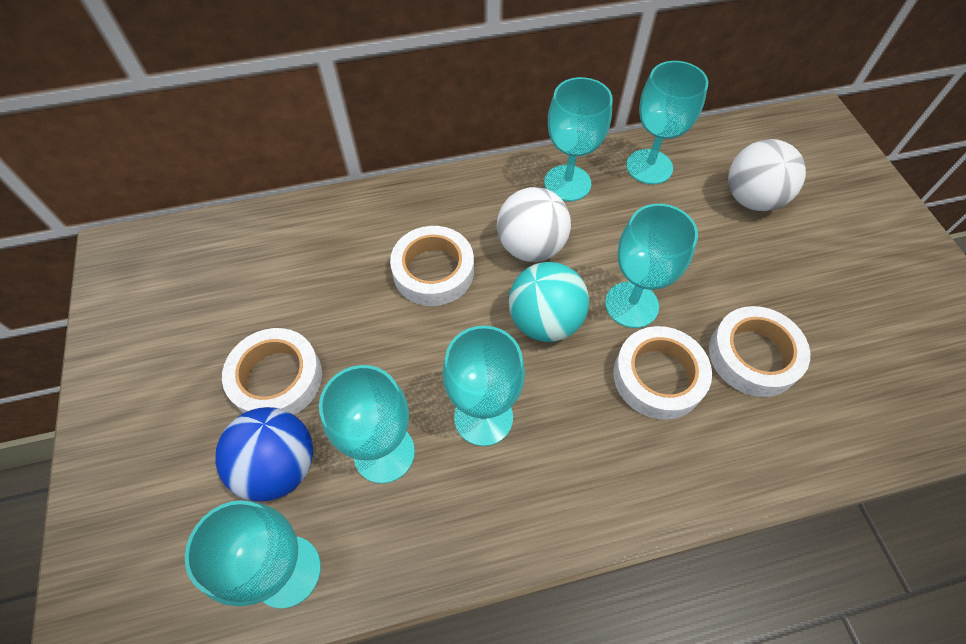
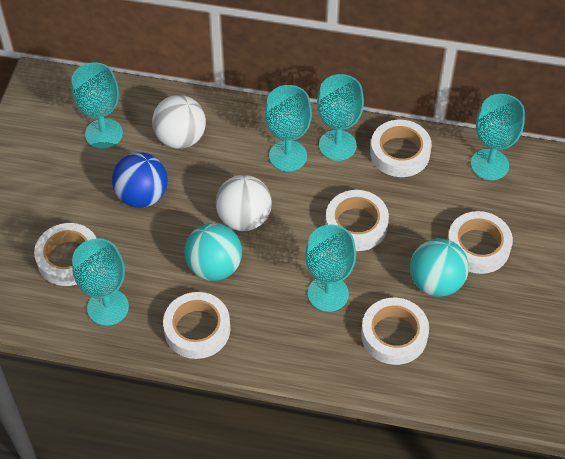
turquoise ball: 1 -> 2
white tape: 4 -> 6

